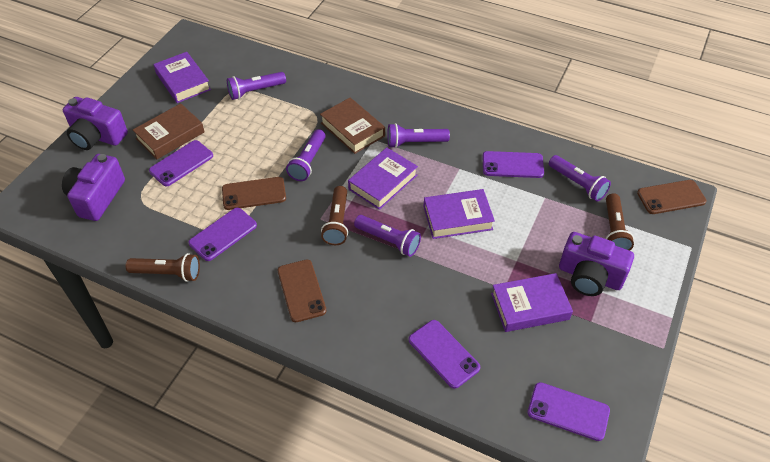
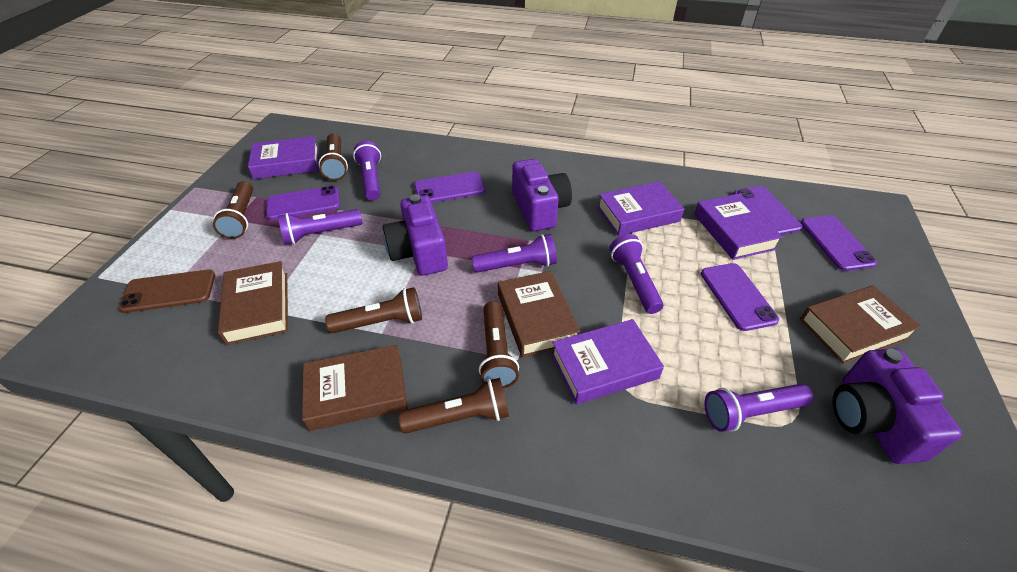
brown book: 2 -> 4
brown flashlight: 3 -> 5
brown phone: 3 -> 1

